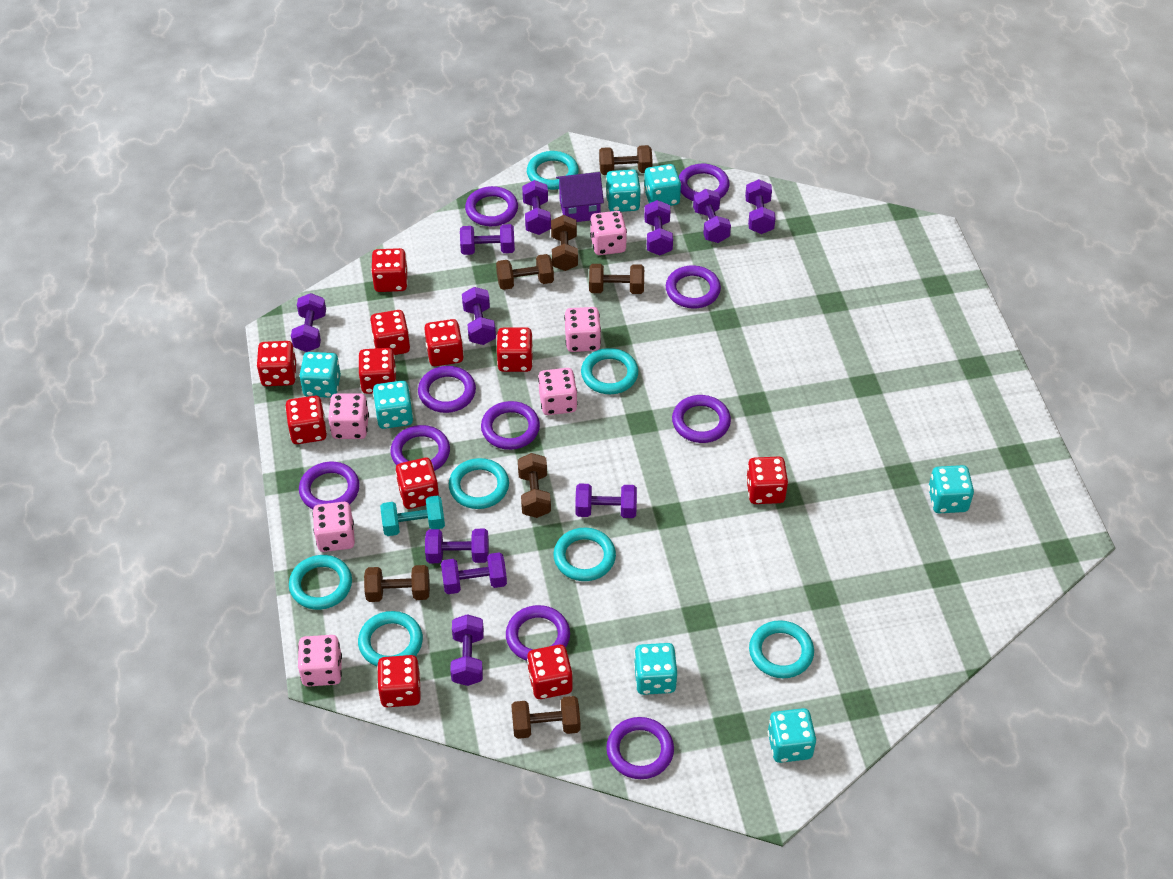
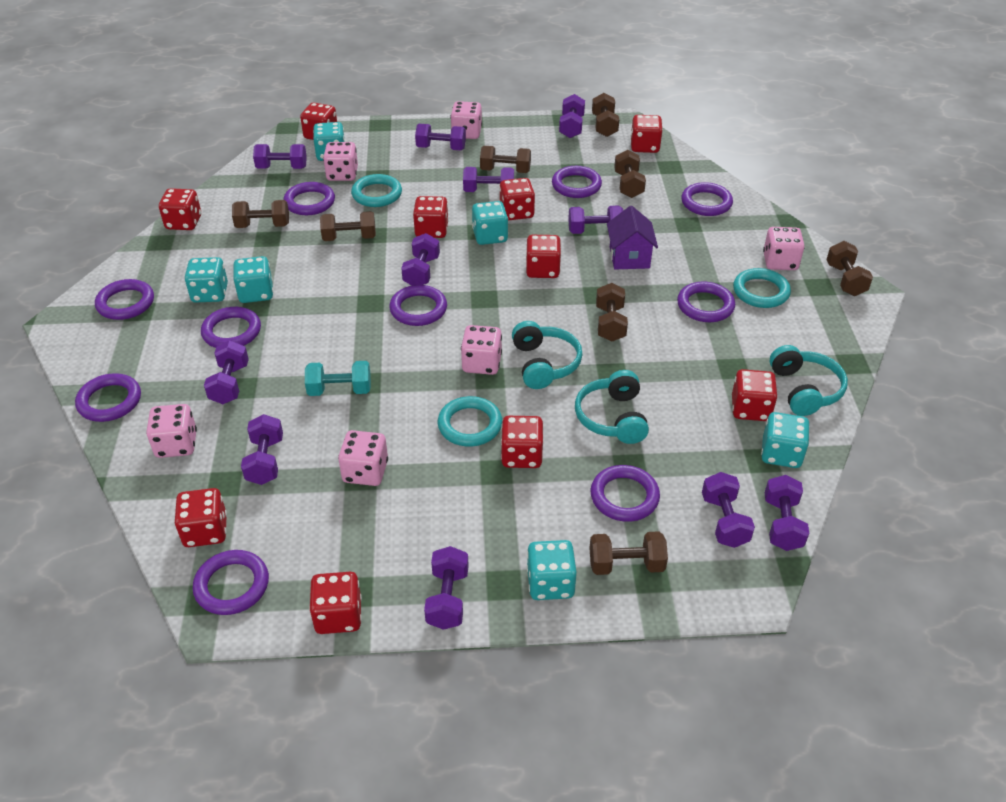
brown dumbbell: 7 -> 8
red dice: 11 -> 10
turquoise dice: 7 -> 6
turquoise headphones: 0 -> 3
turquoise ring: 7 -> 3

